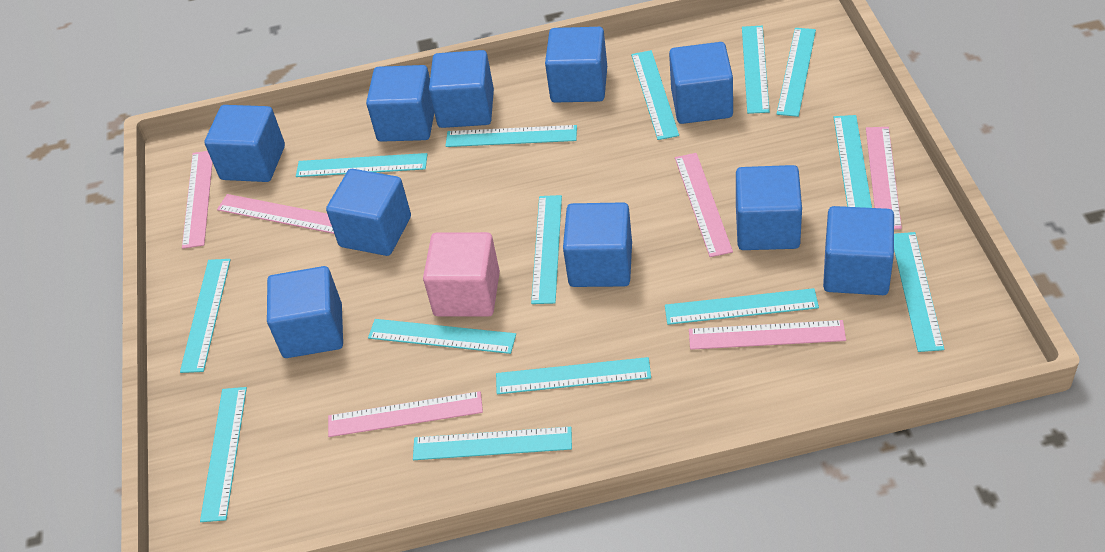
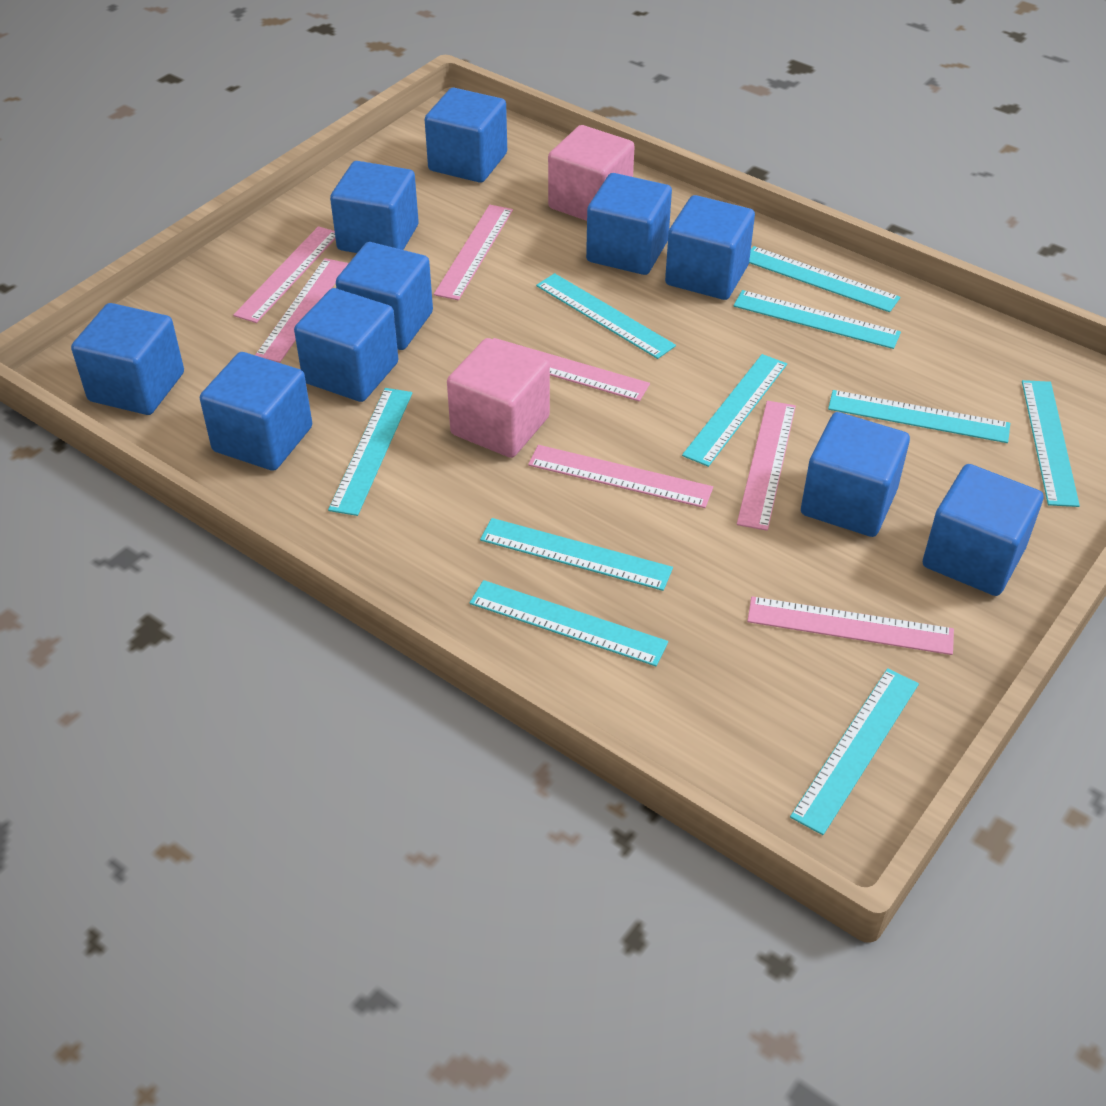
pink cube: 1 -> 2
pink ruler: 6 -> 7
turquoise ruler: 14 -> 10

